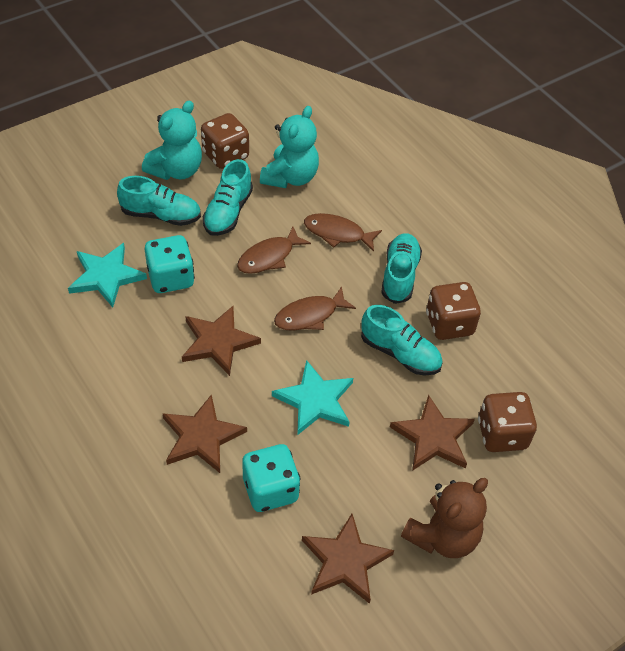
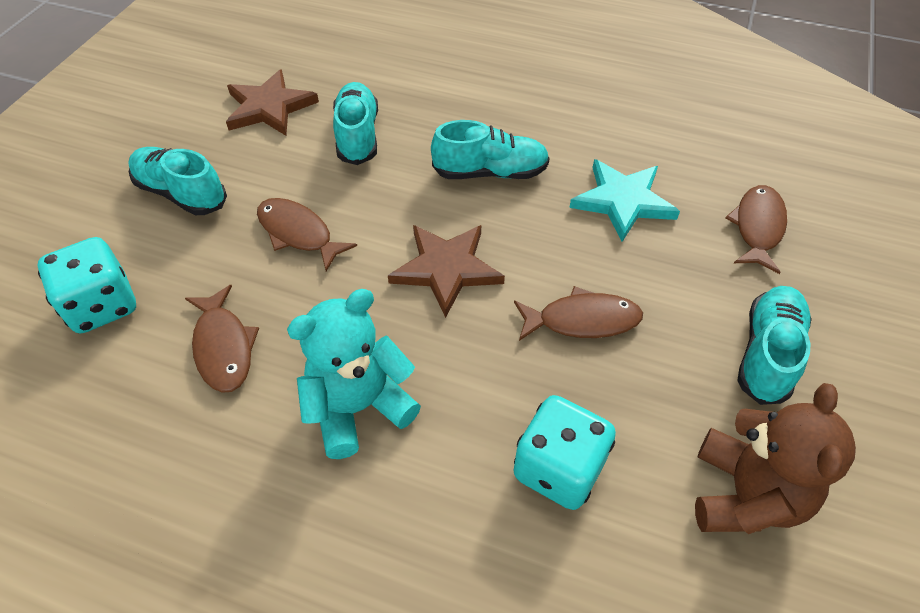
brown dice: 3 -> 0
brown fish: 3 -> 4
brown star: 4 -> 2
turquoise star: 2 -> 1
turquoise teddy bear: 2 -> 1

